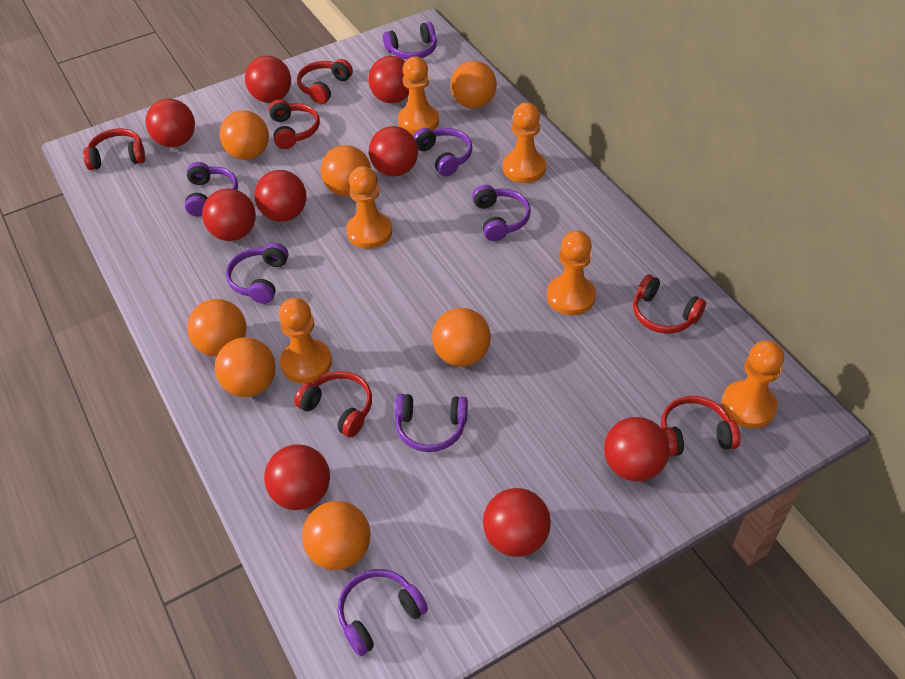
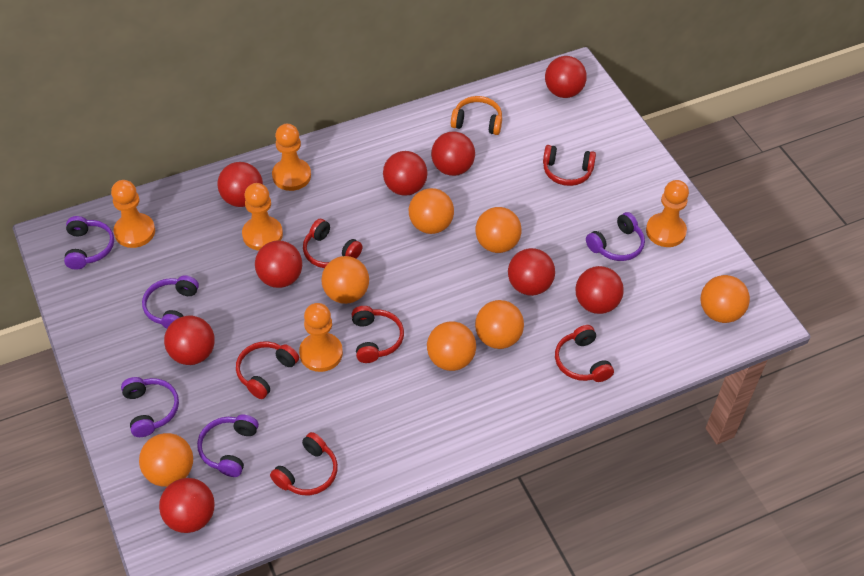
orange headphones: 0 -> 1
orange pawn: 6 -> 5
purple headphones: 7 -> 5

